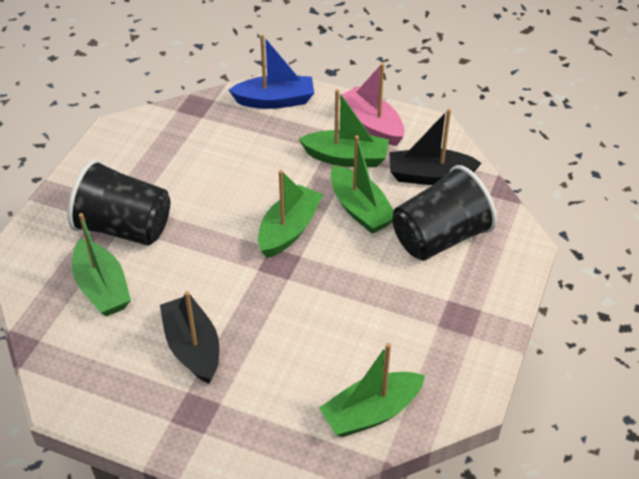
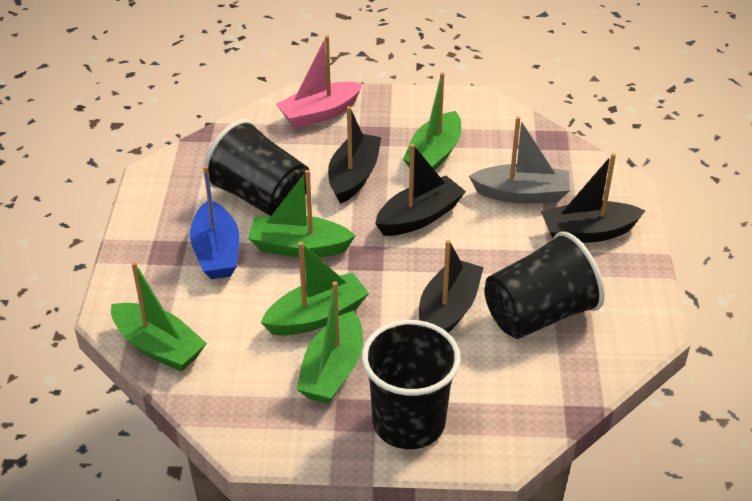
black boat: 2 -> 4
black cup: 2 -> 3
grey boat: 0 -> 1

